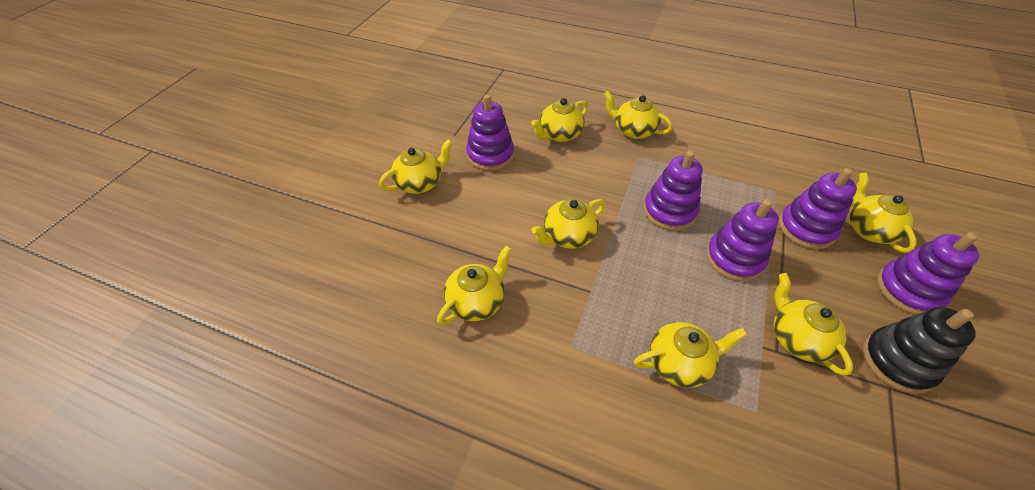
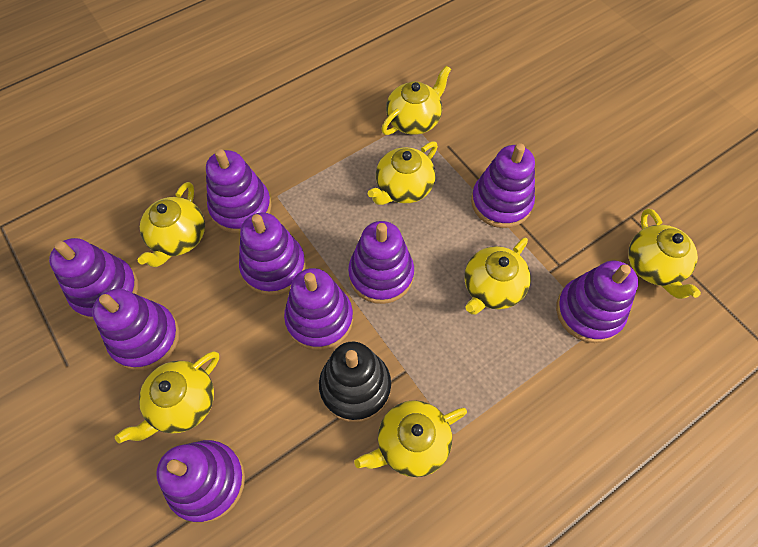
purple stacking toy: 5 -> 9
yellow teapot: 8 -> 7

